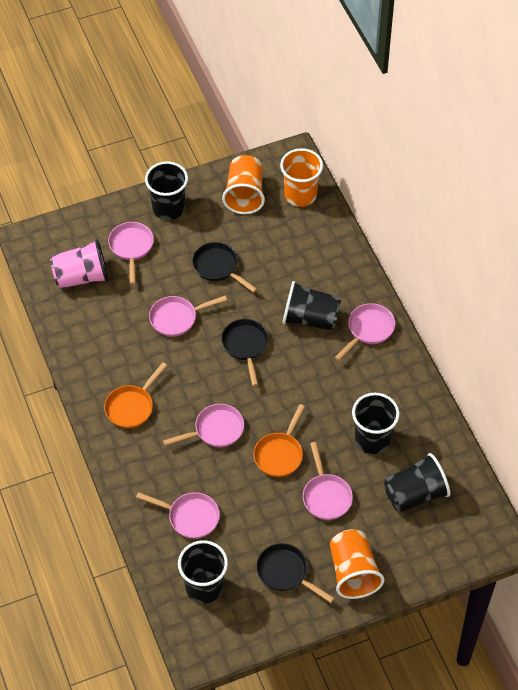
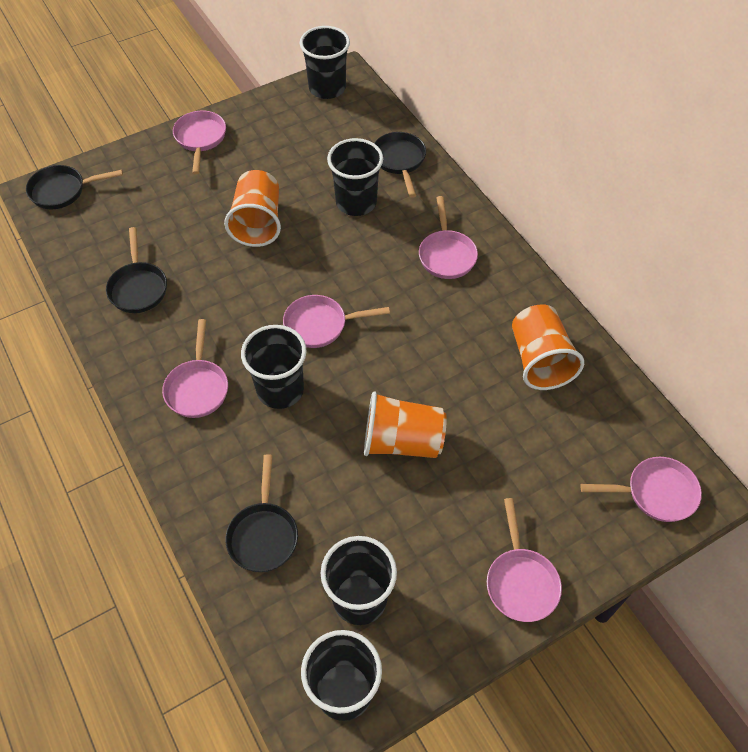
black pan: 3 -> 4
orange pan: 2 -> 0
pink cup: 1 -> 0

